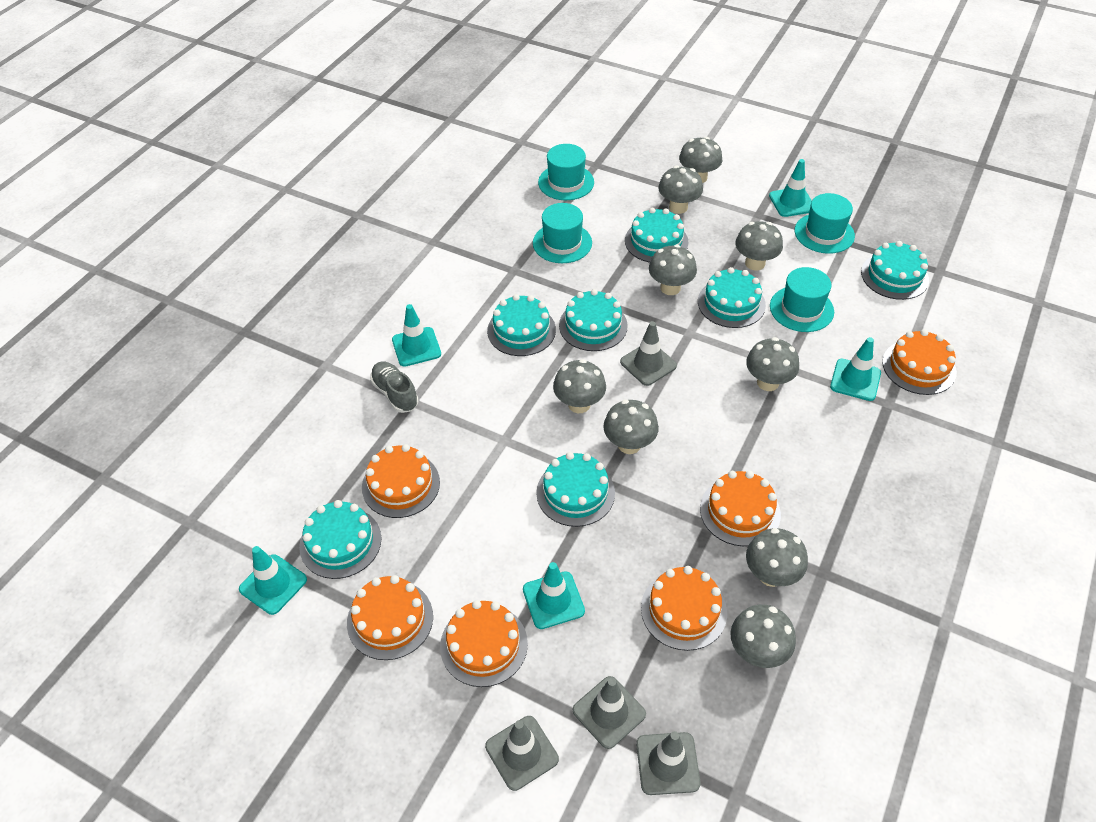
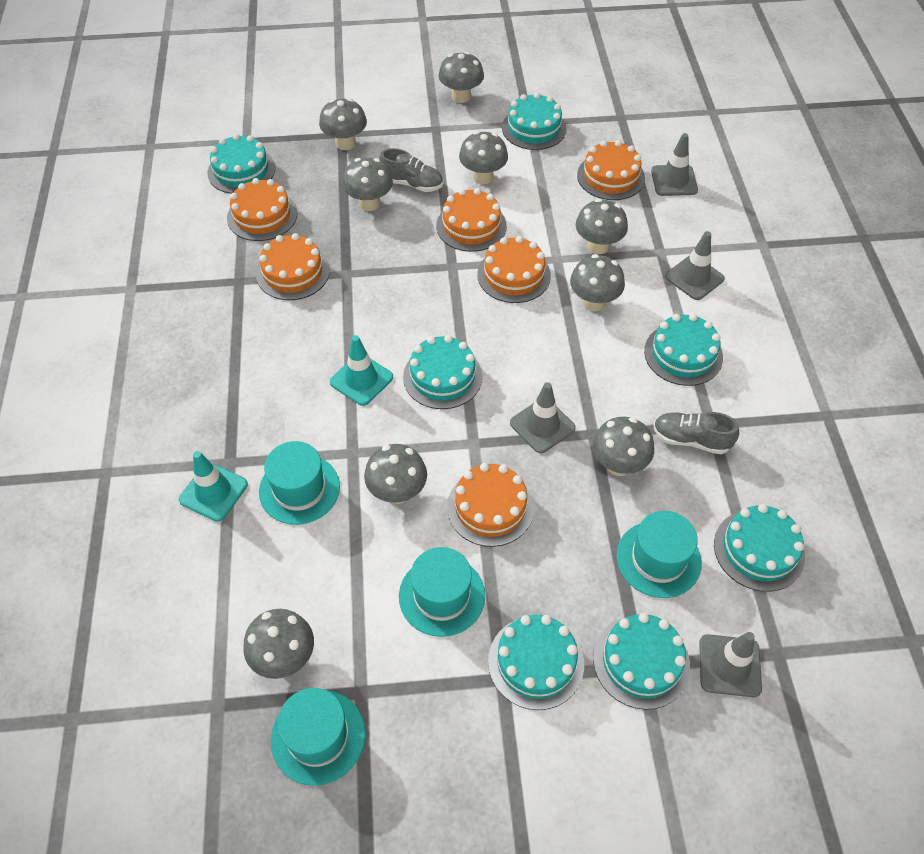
grey shoe: 1 -> 2
turquoise traffic cone: 5 -> 2

